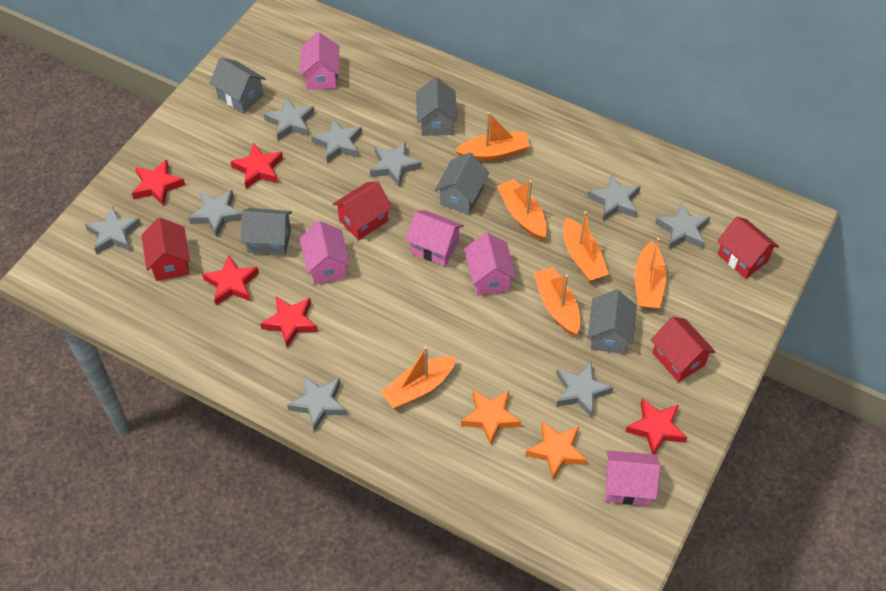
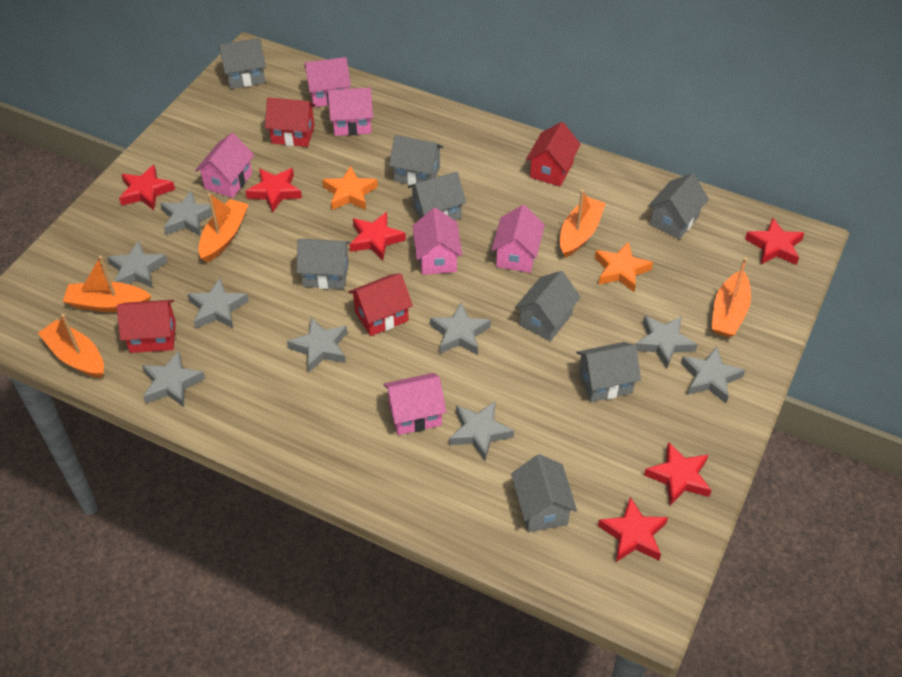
grey house: 5 -> 8
orange boat: 6 -> 5
pink house: 5 -> 6
red star: 5 -> 6

